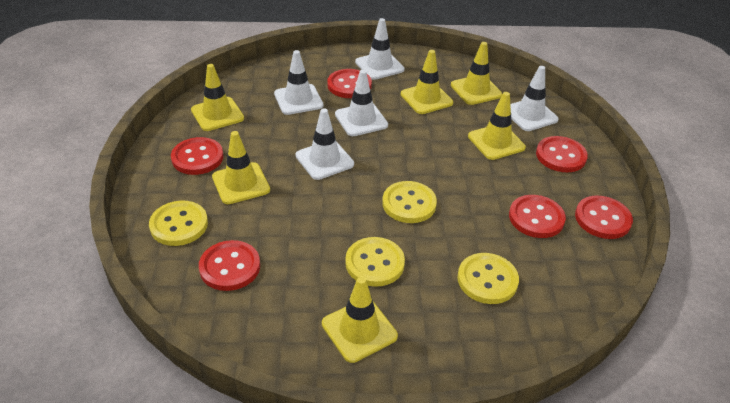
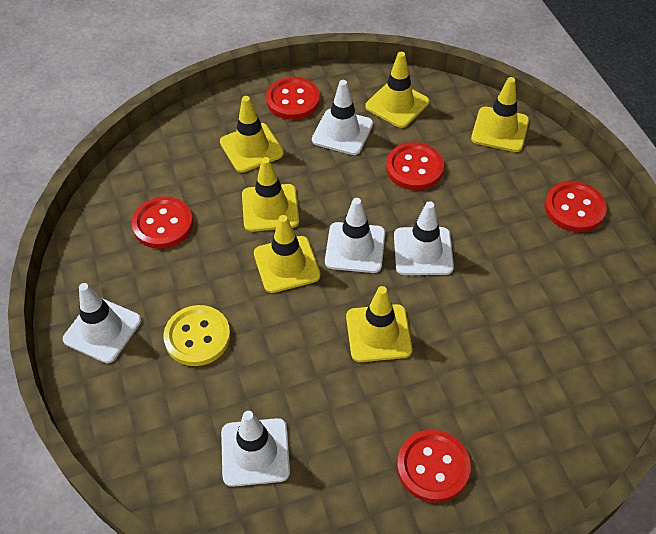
red button: 6 -> 5
yellow button: 4 -> 1

